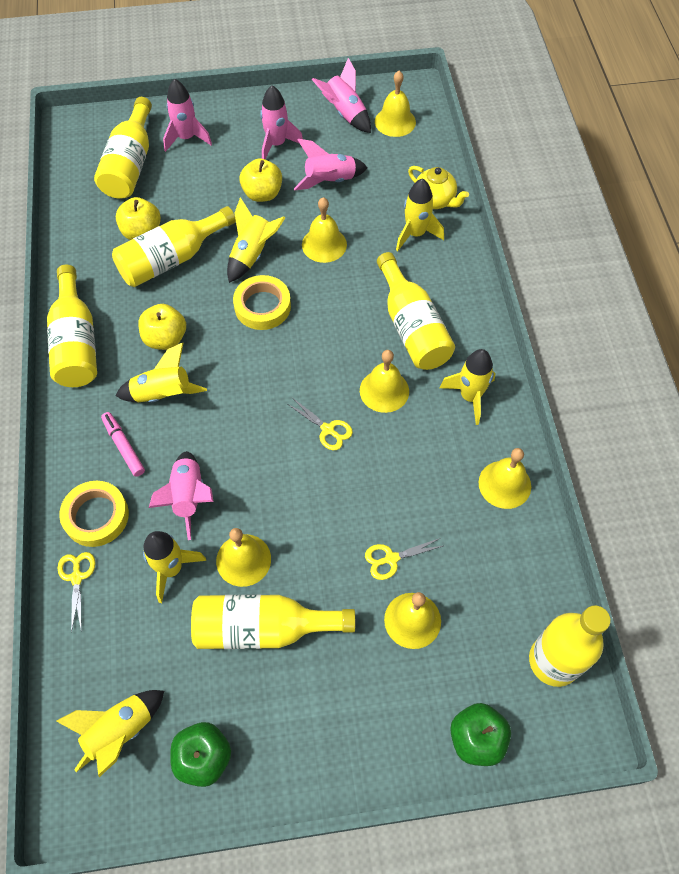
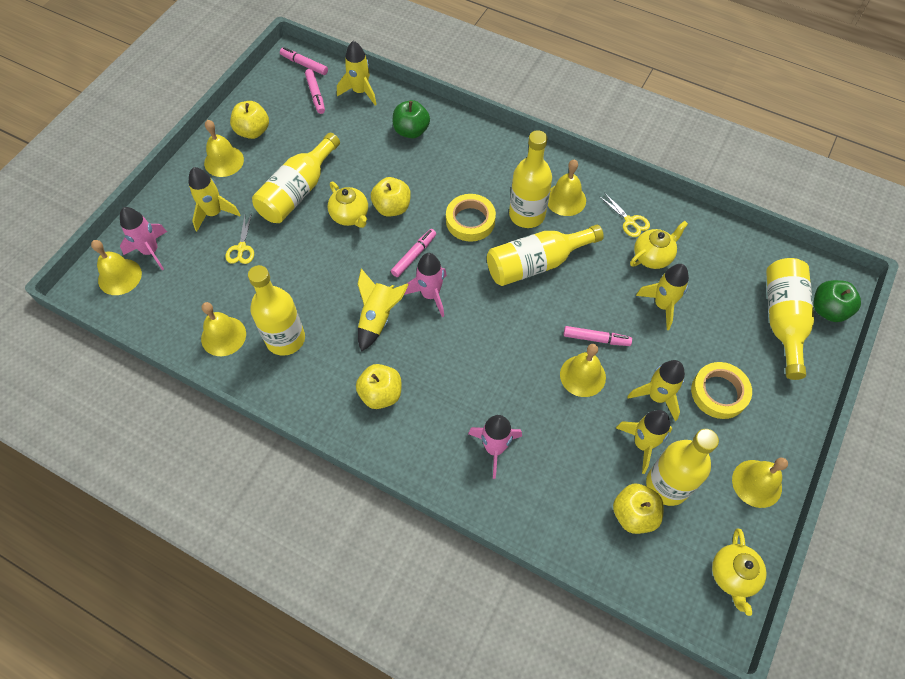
pink marker: 1 -> 4
pink rocket: 5 -> 3
yellow apple: 3 -> 4
yellow scissors: 3 -> 2
yellow teapot: 1 -> 3

